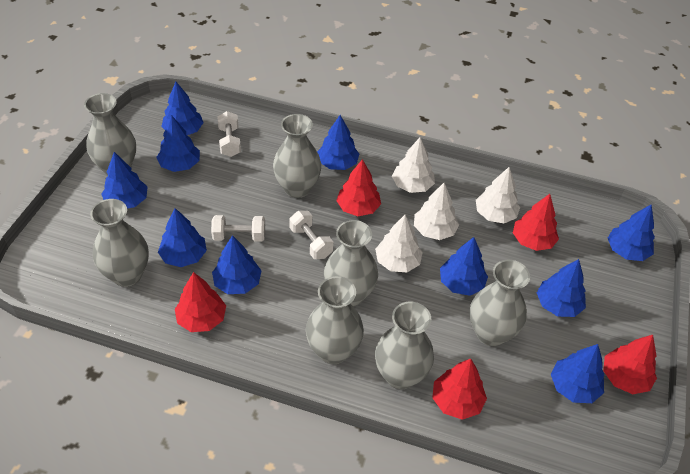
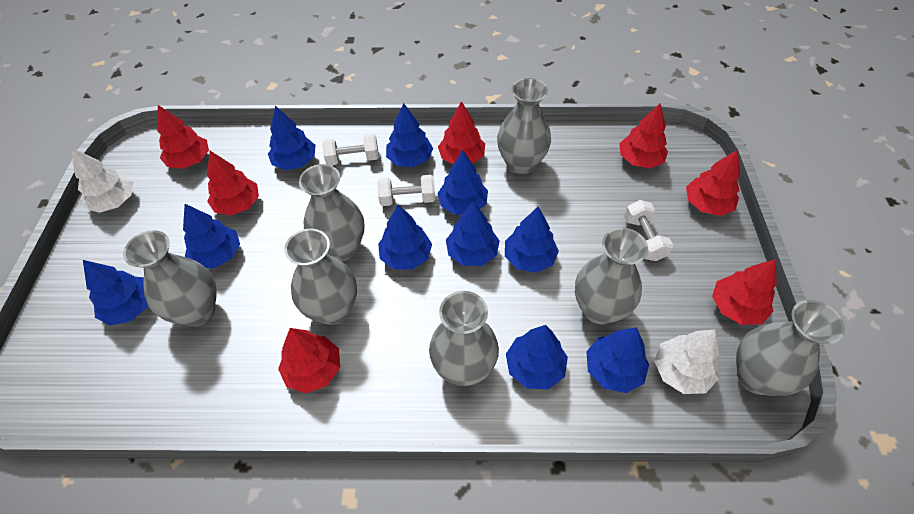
red tree: 5 -> 7
white tree: 4 -> 2

